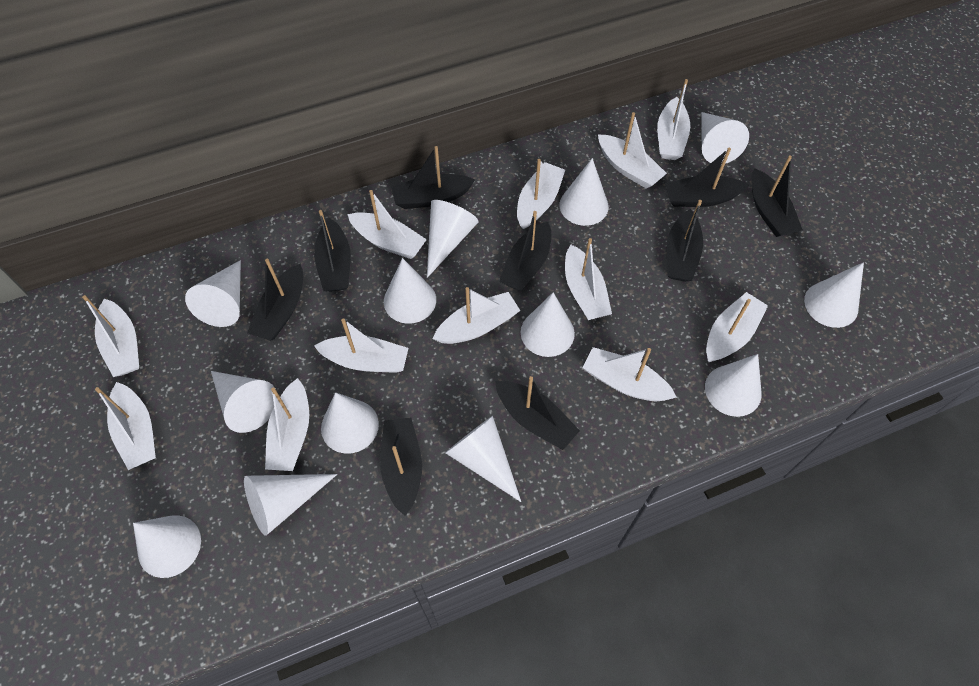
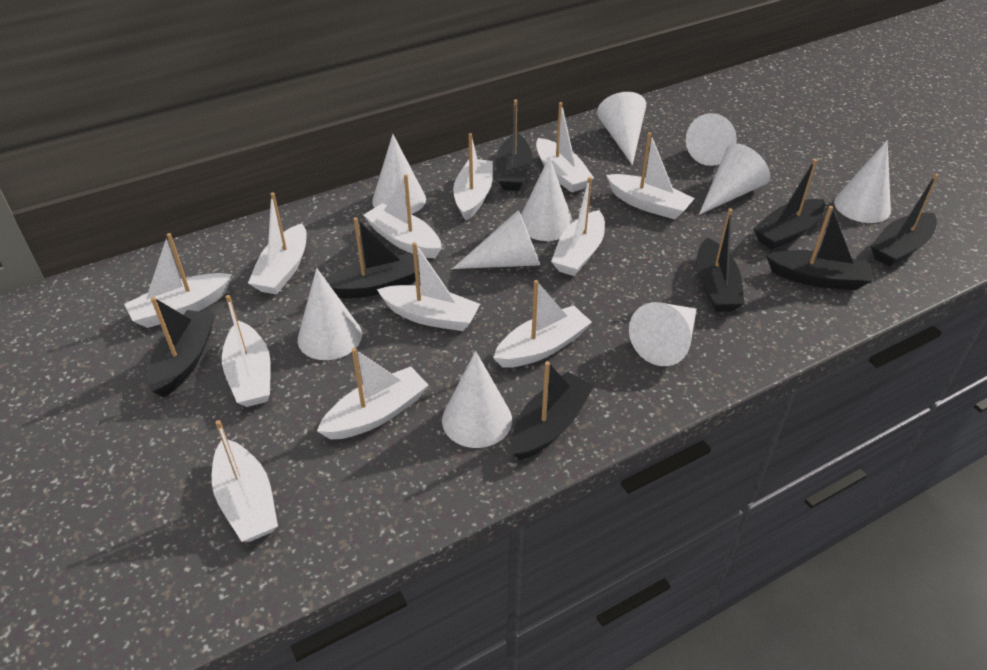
black boat: 9 -> 8
white cone: 13 -> 10

